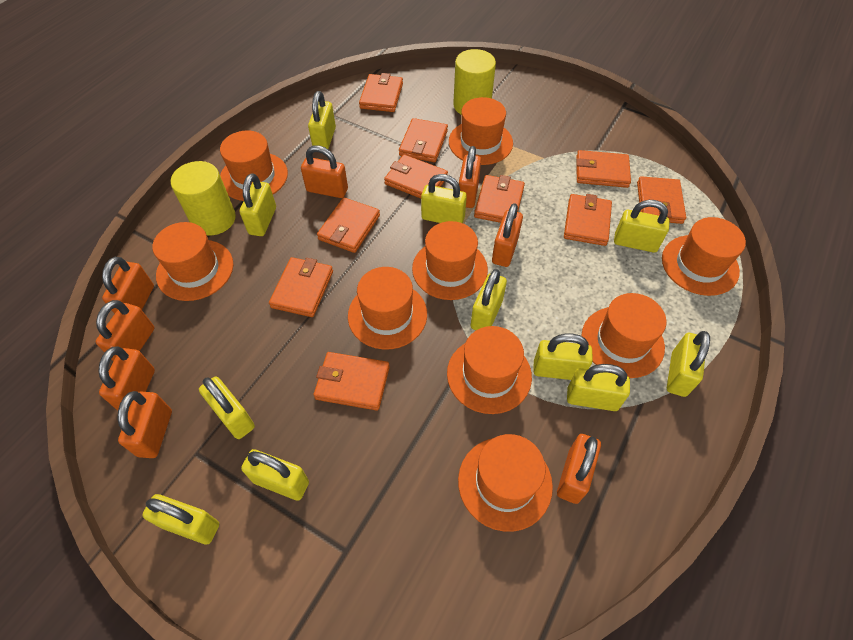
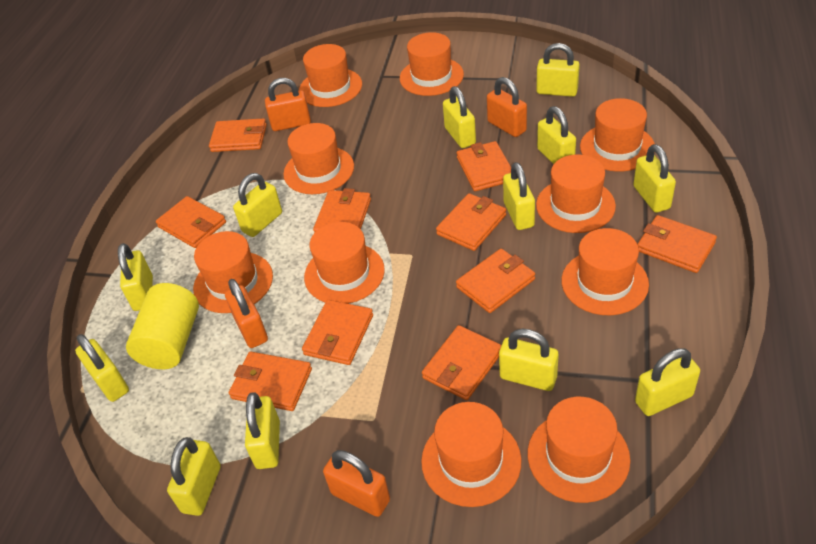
orange hat: 9 -> 10
orange padlock: 8 -> 4
yellow cylinder: 2 -> 1
yellow padlock: 11 -> 12

